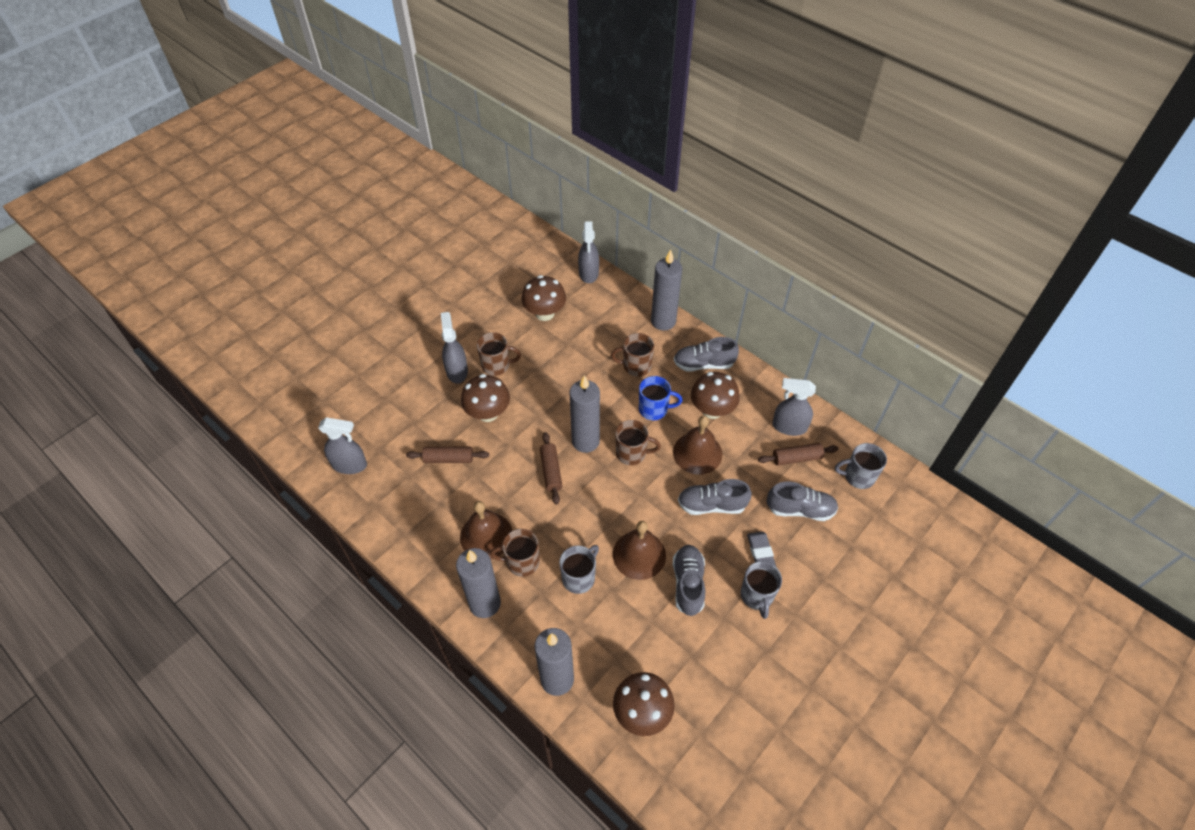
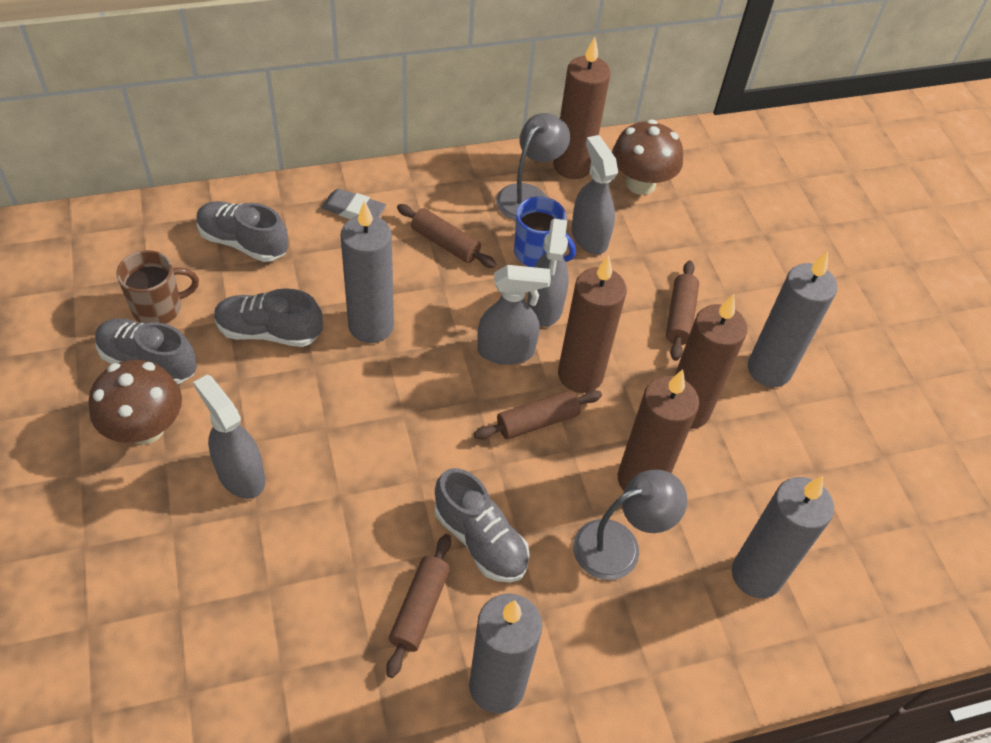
brown bell: 3 -> 0
brown candle: 0 -> 4
brown mug: 4 -> 1
brown mushroom: 4 -> 2
brown rolling pin: 3 -> 4
grey lamp: 0 -> 2
grey mug: 3 -> 0

